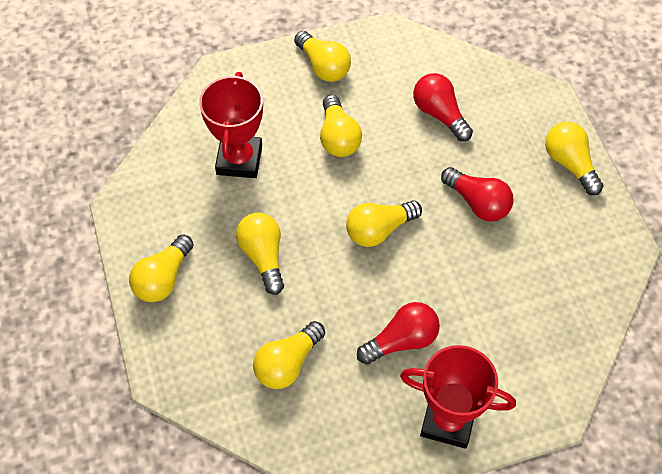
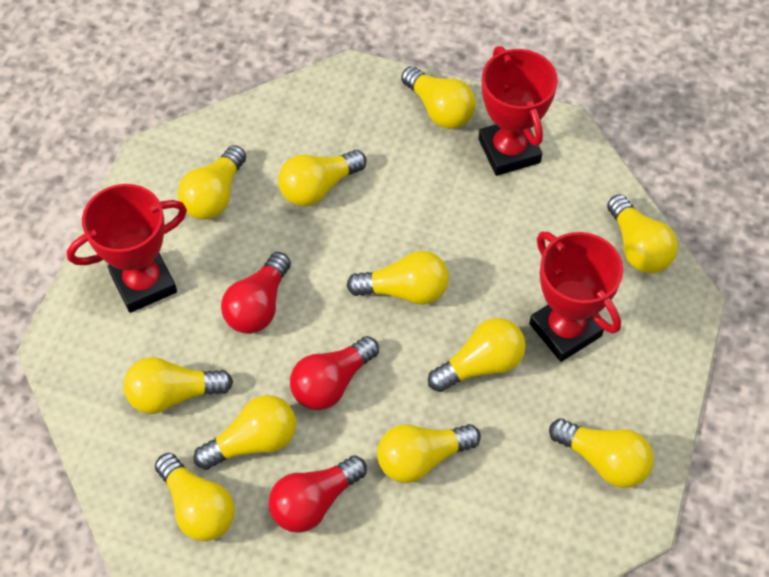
red trophy: 2 -> 3
yellow light bulb: 7 -> 11

